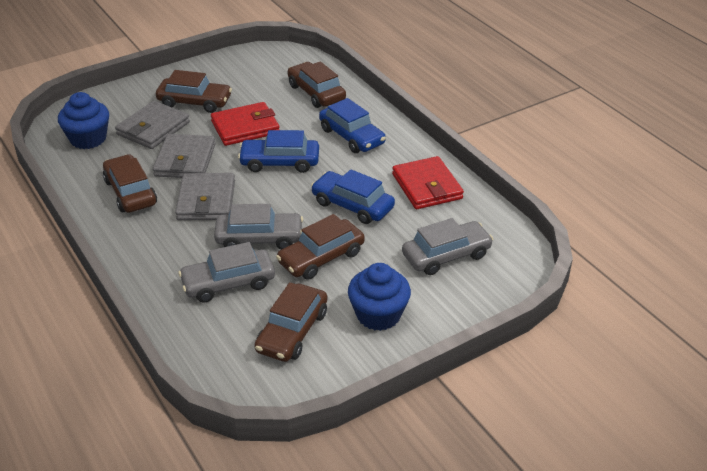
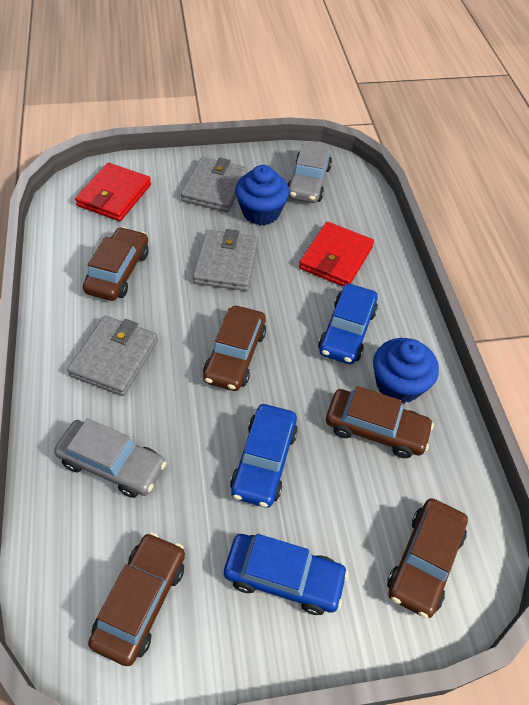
grey car: 3 -> 2

